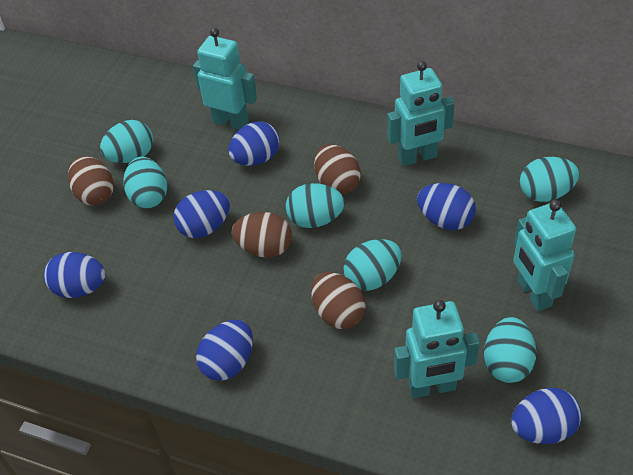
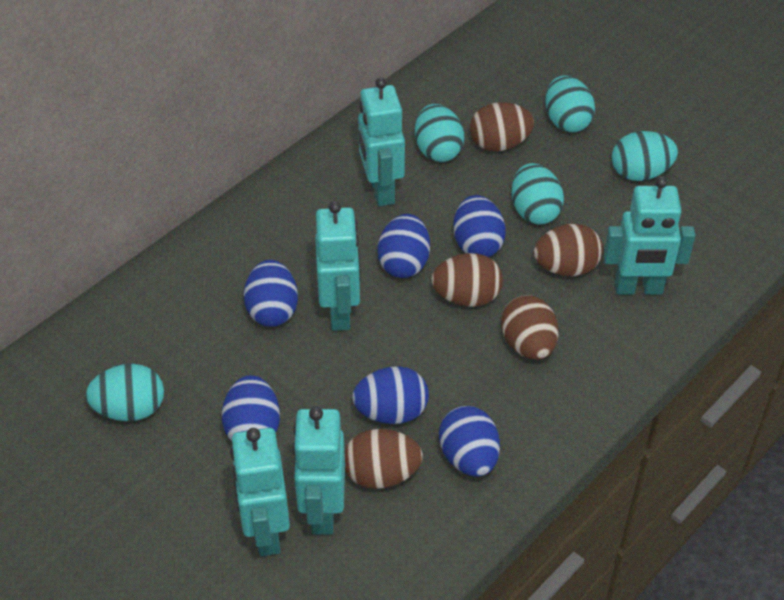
brown egg: 4 -> 5
turquoise egg: 6 -> 5
turquoise robot: 4 -> 5

